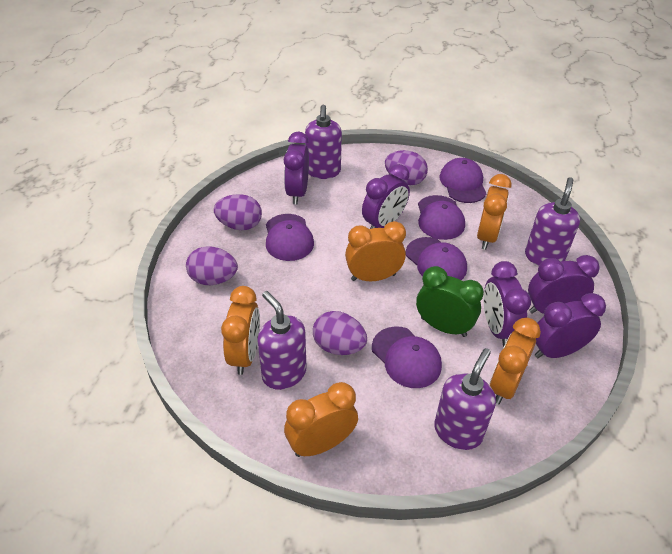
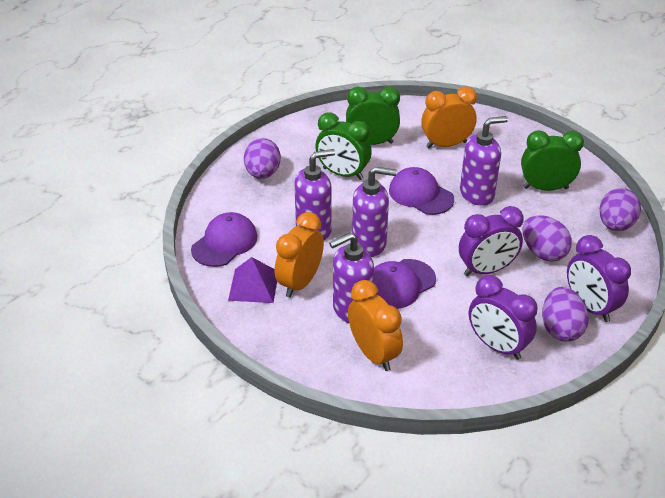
green clock: 1 -> 3
orange clock: 5 -> 3
purple cap: 5 -> 3
purple clock: 5 -> 3
purple pyramid: 0 -> 1

